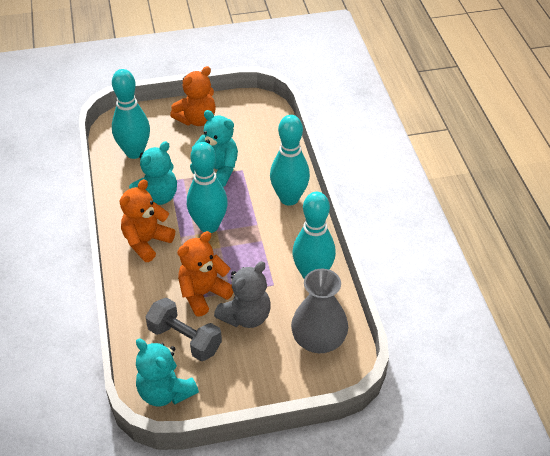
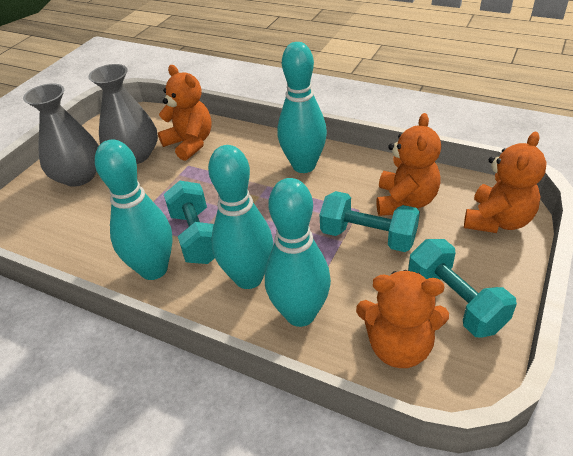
grey dumbbell: 1 -> 0
grey teddy bear: 1 -> 0
grey vase: 1 -> 2
orange teddy bear: 3 -> 4
turquoise dumbbell: 0 -> 3
turquoise teddy bear: 3 -> 0

